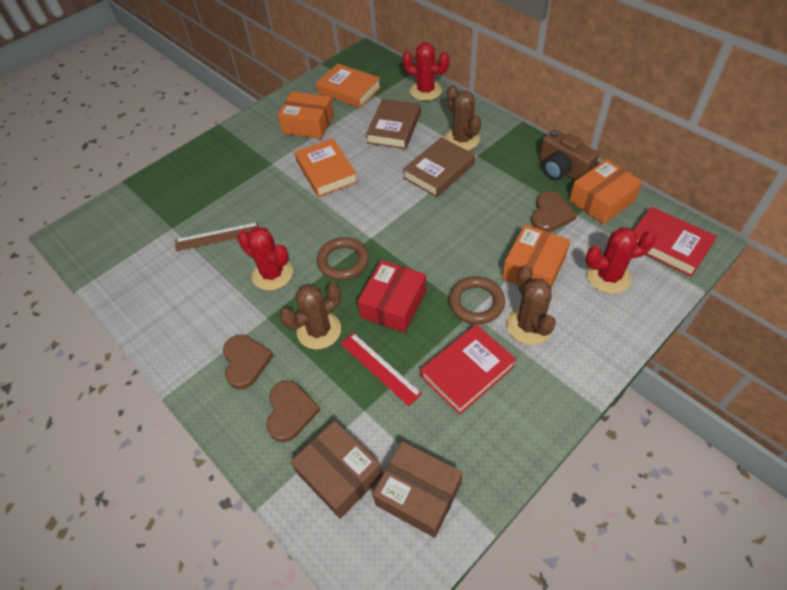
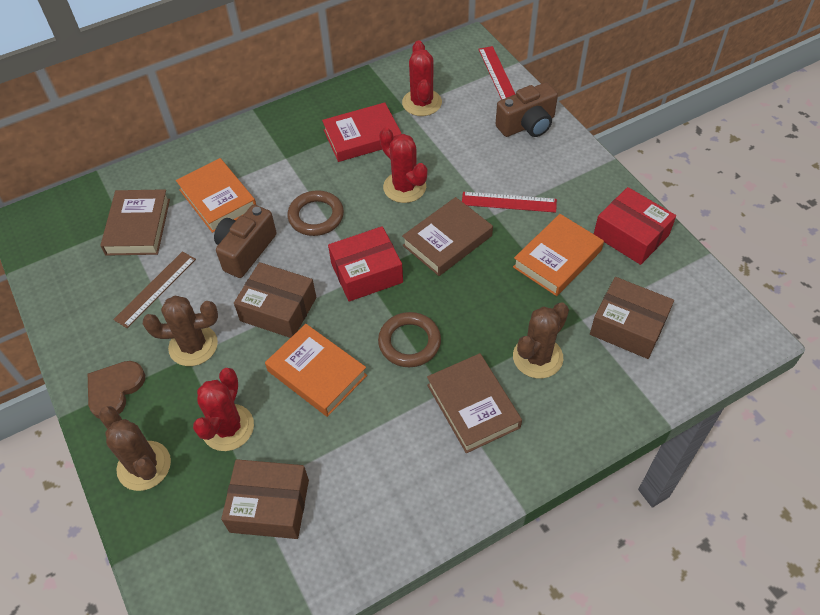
brown book: 2 -> 3
brown box: 2 -> 3
brown camera: 1 -> 2
brown heart: 3 -> 1
orange book: 2 -> 3
orange box: 3 -> 0
red book: 2 -> 1
red box: 1 -> 2
red ruler: 1 -> 2

